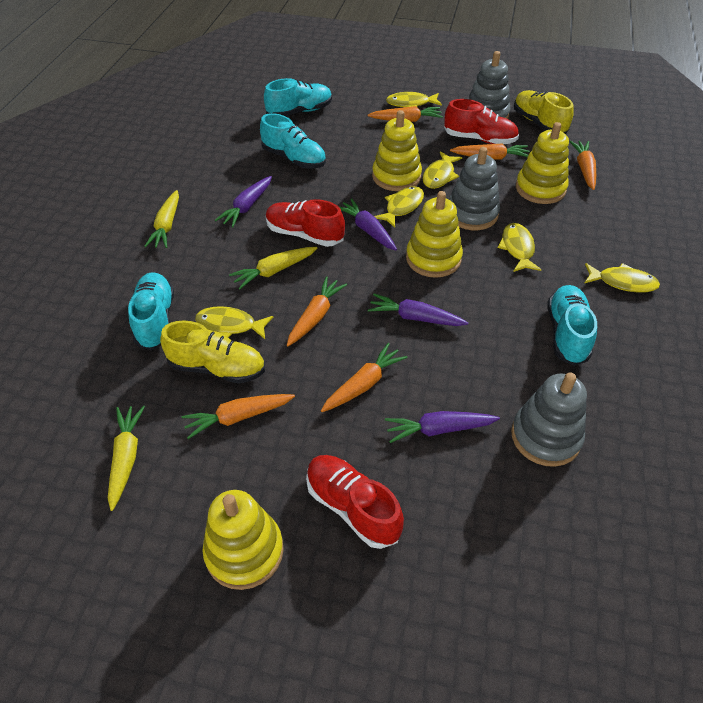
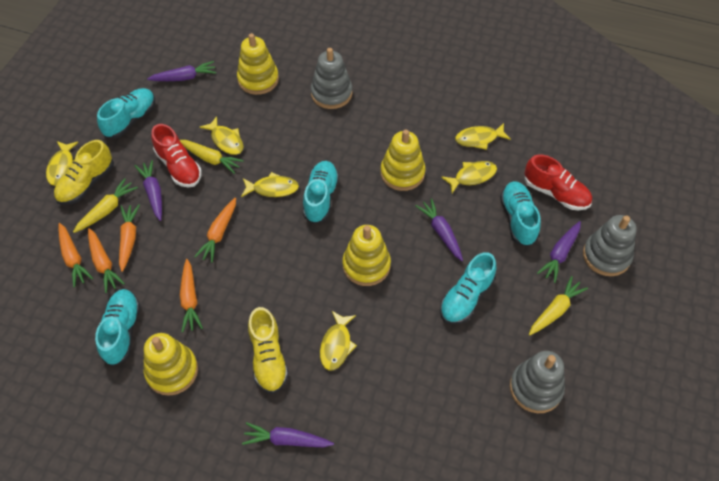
orange carrot: 6 -> 5
purple carrot: 4 -> 5
red shoe: 3 -> 2
turquoise shoe: 4 -> 5

